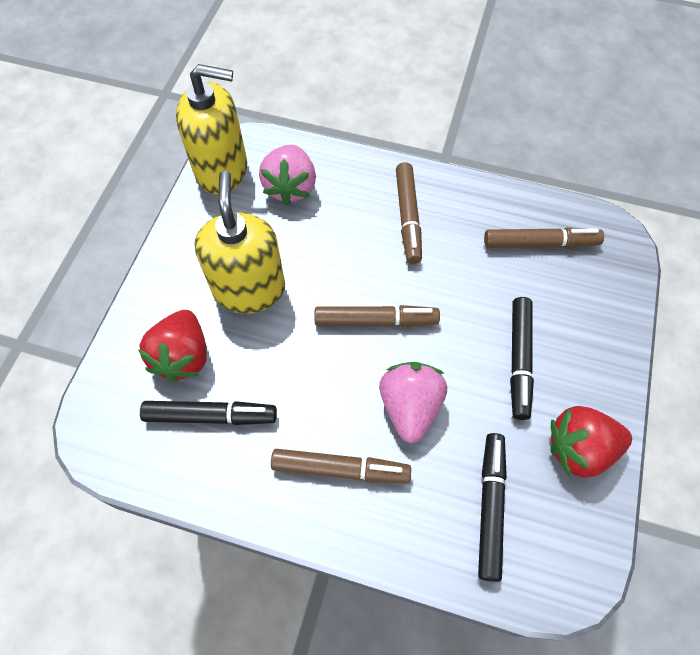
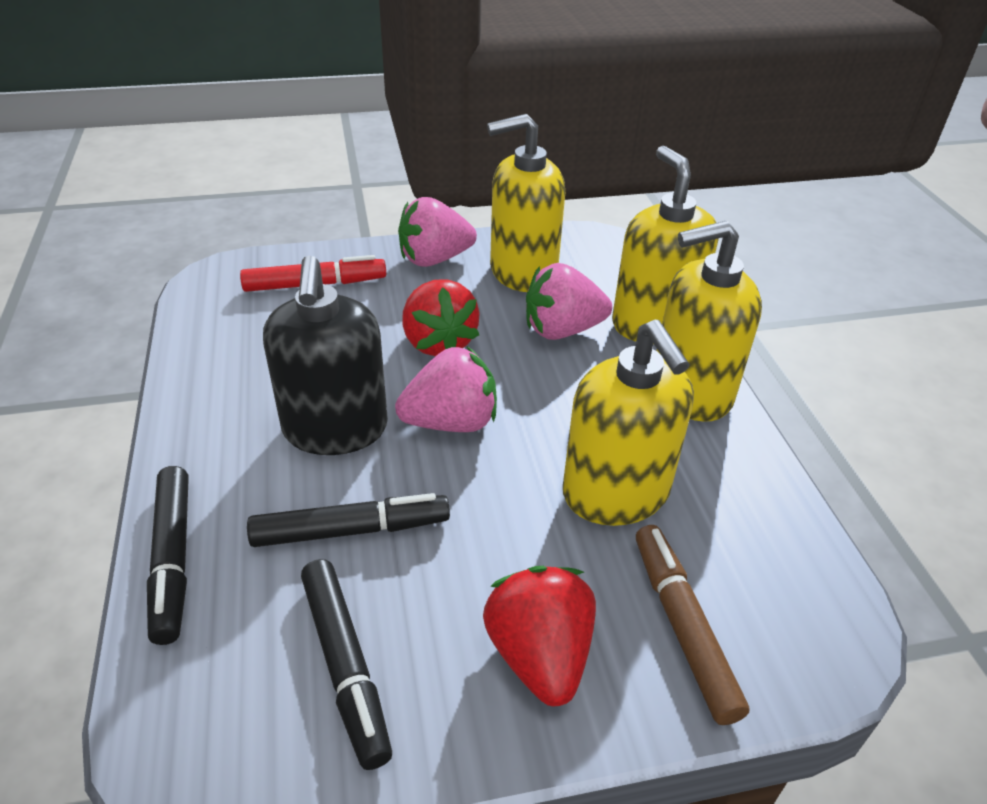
black soap dispenser: 0 -> 1
brown marker: 4 -> 1
pink strawberry: 2 -> 3
red marker: 0 -> 1
yellow soap dispenser: 2 -> 4

